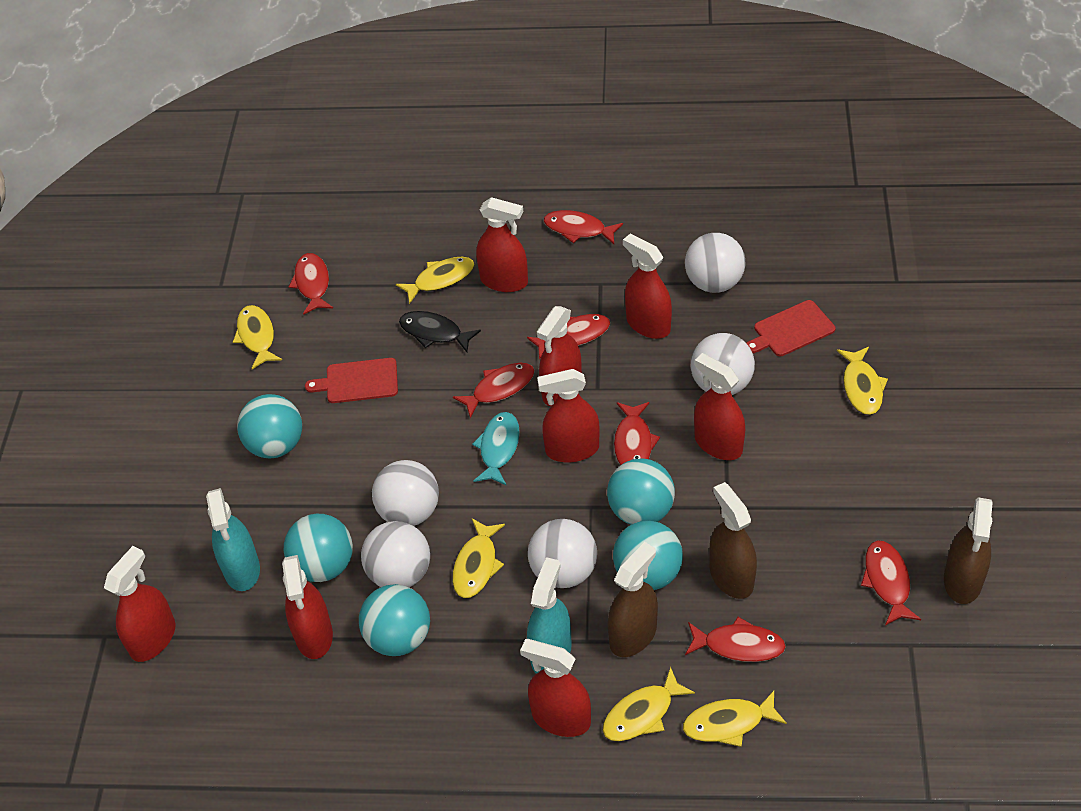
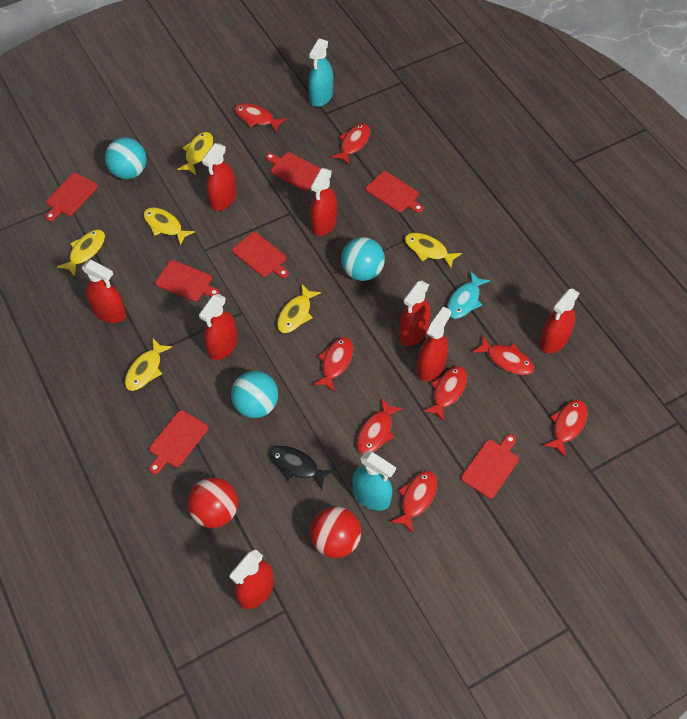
brown spray bottle: 3 -> 0
red ball: 0 -> 2
red cutting board: 2 -> 7
red fish: 7 -> 8
turquoise ball: 5 -> 3
white ball: 5 -> 0

